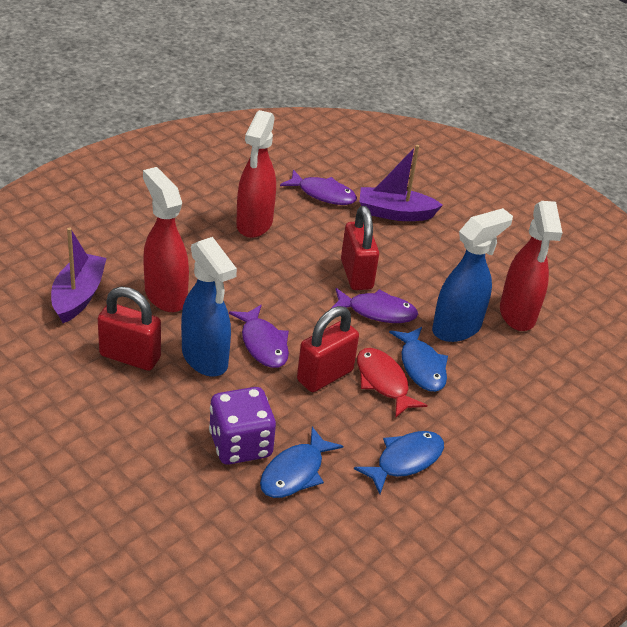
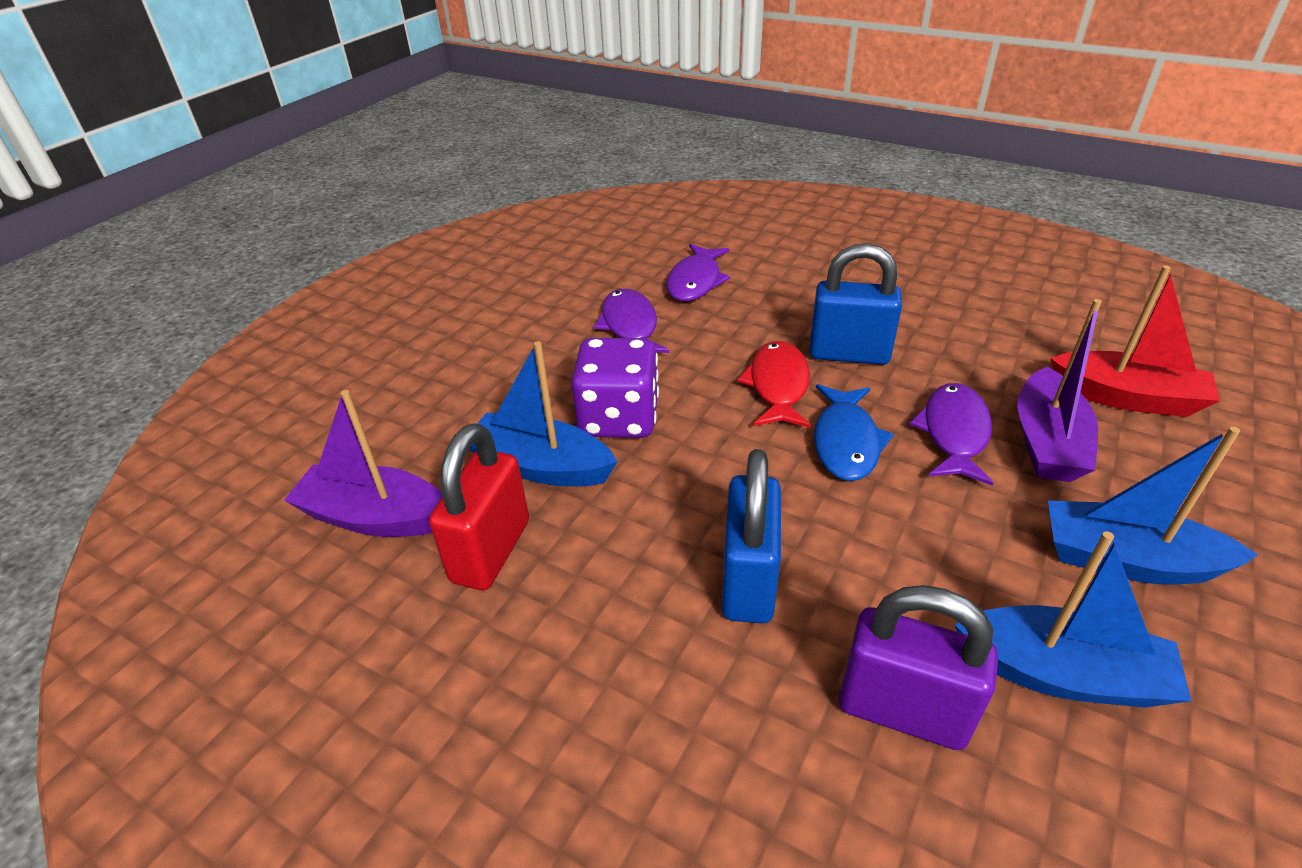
blue boat: 0 -> 3
blue fish: 3 -> 1
blue padlock: 0 -> 2
blue spray bottle: 2 -> 0
purple padlock: 0 -> 1
red boat: 0 -> 1
red padlock: 3 -> 1
red spray bottle: 3 -> 0

